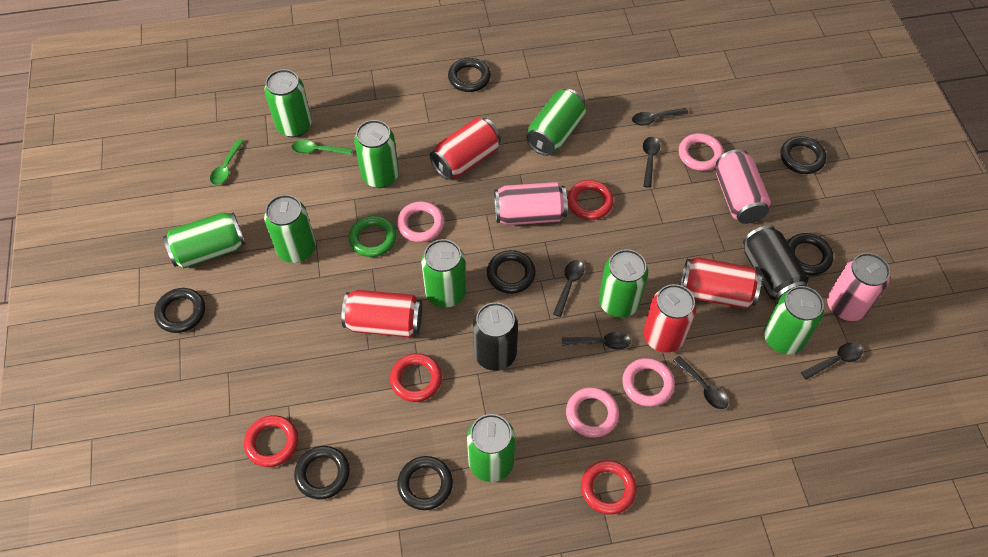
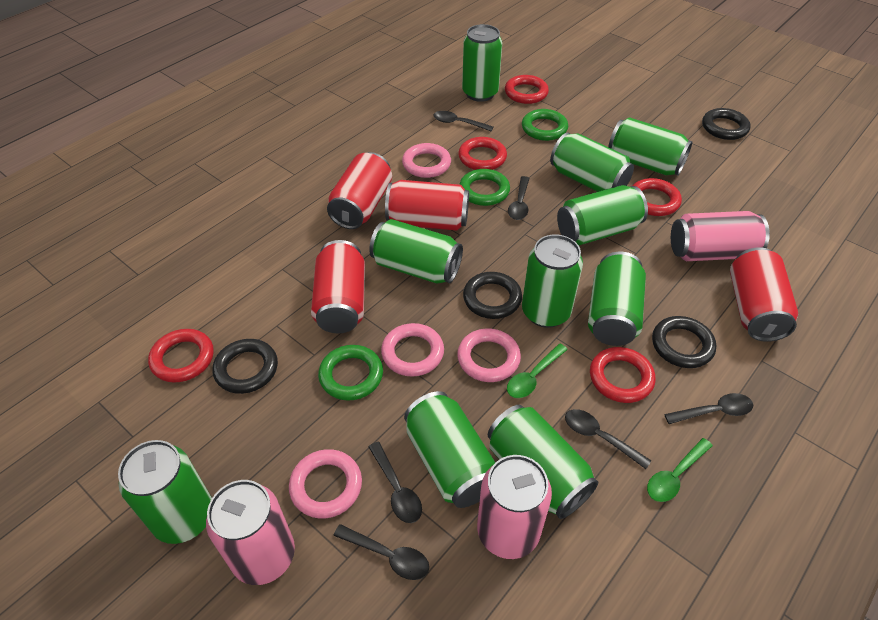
black can: 2 -> 0
black ring: 7 -> 4
green can: 9 -> 10
green ring: 1 -> 3
red ring: 4 -> 5

